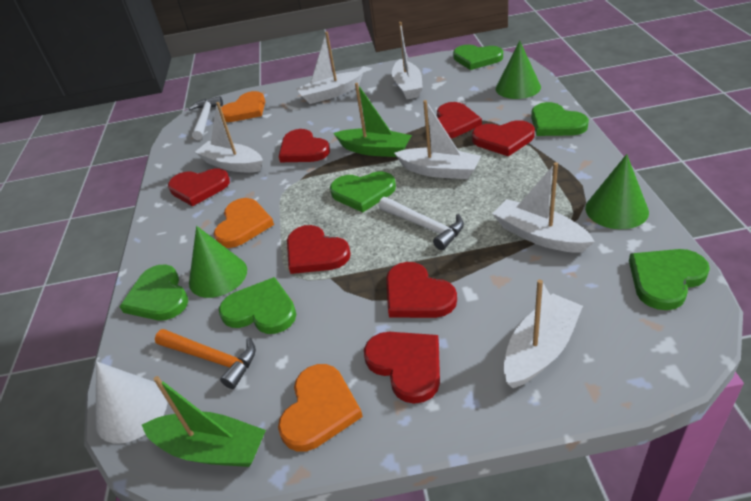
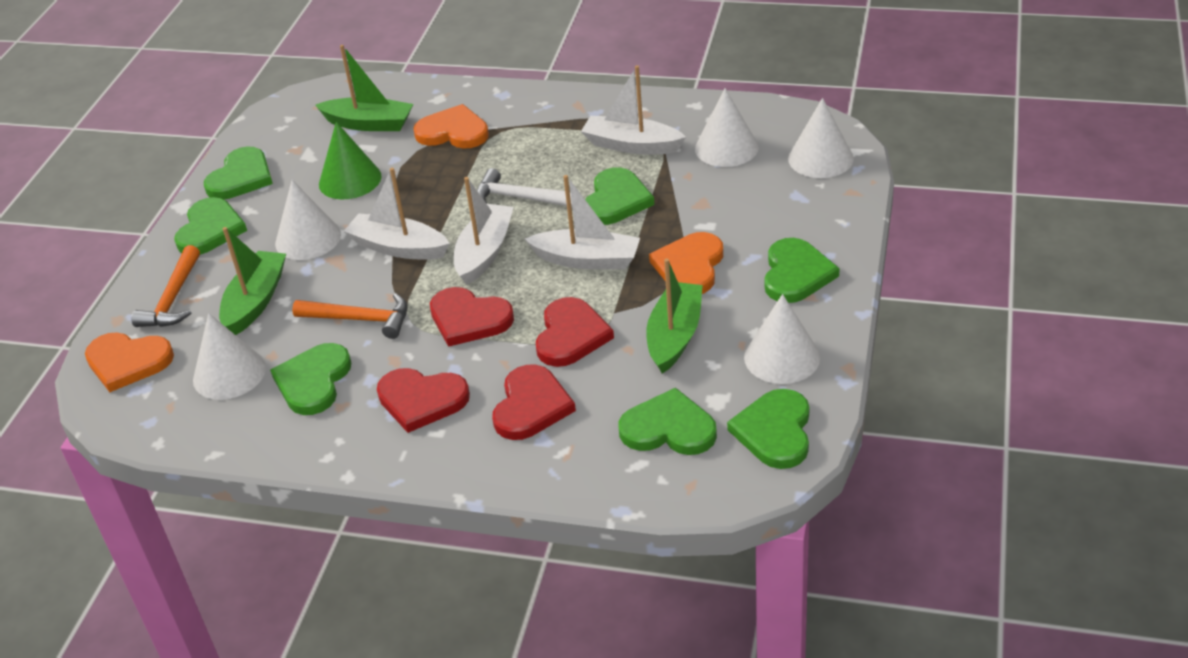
green boat: 2 -> 3
green cone: 3 -> 1
green heart: 6 -> 7
orange hammer: 1 -> 2
red heart: 7 -> 4
white boat: 6 -> 4
white cone: 1 -> 5
white hammer: 2 -> 1

